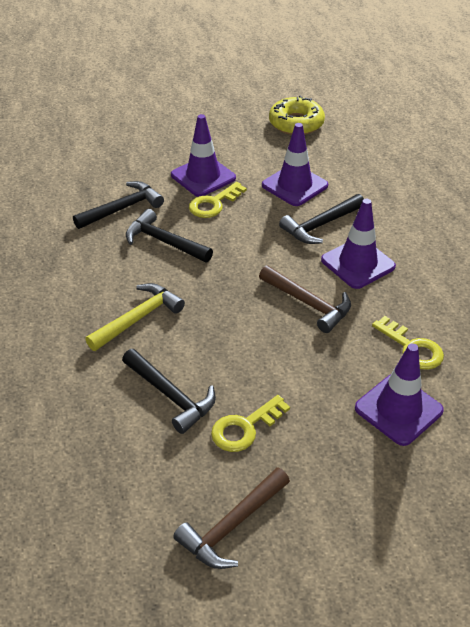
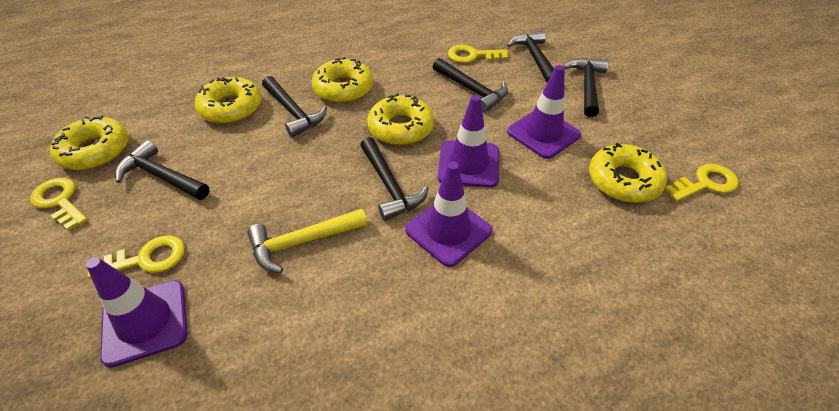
black hammer: 4 -> 6
brown hammer: 2 -> 0
yellow donut: 1 -> 5
yellow key: 3 -> 4

